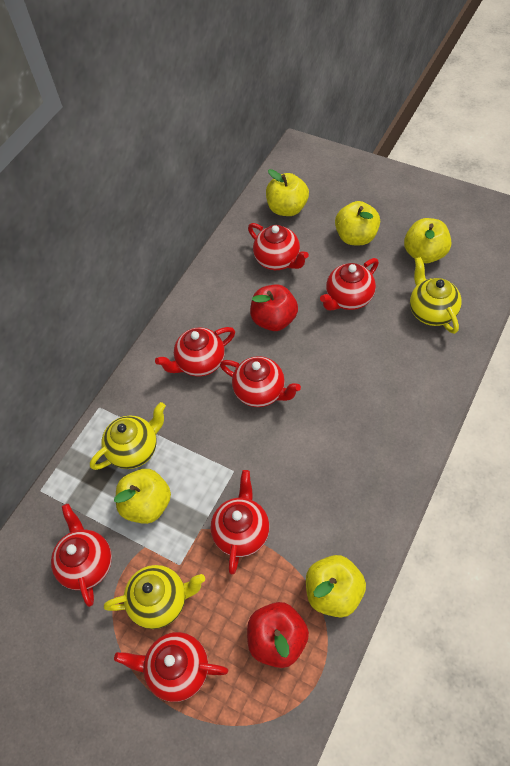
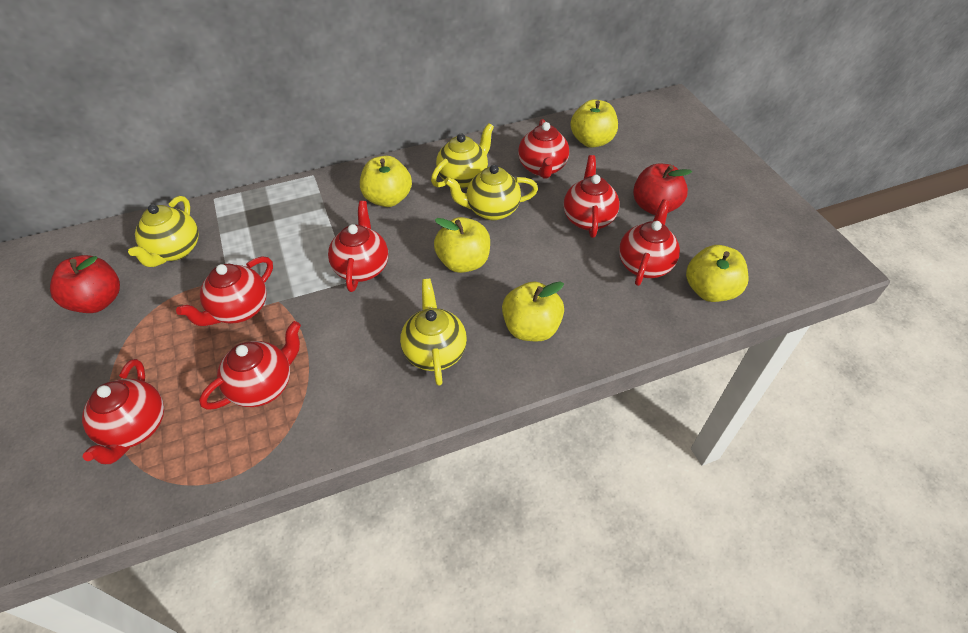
yellow teapot: 3 -> 4

